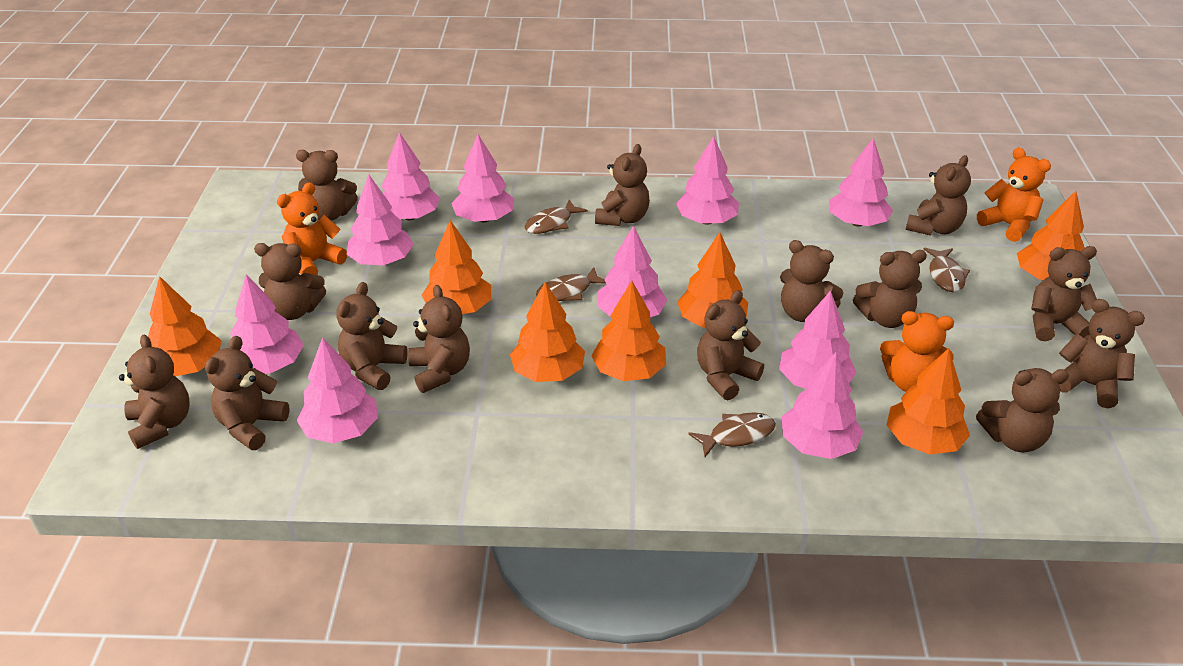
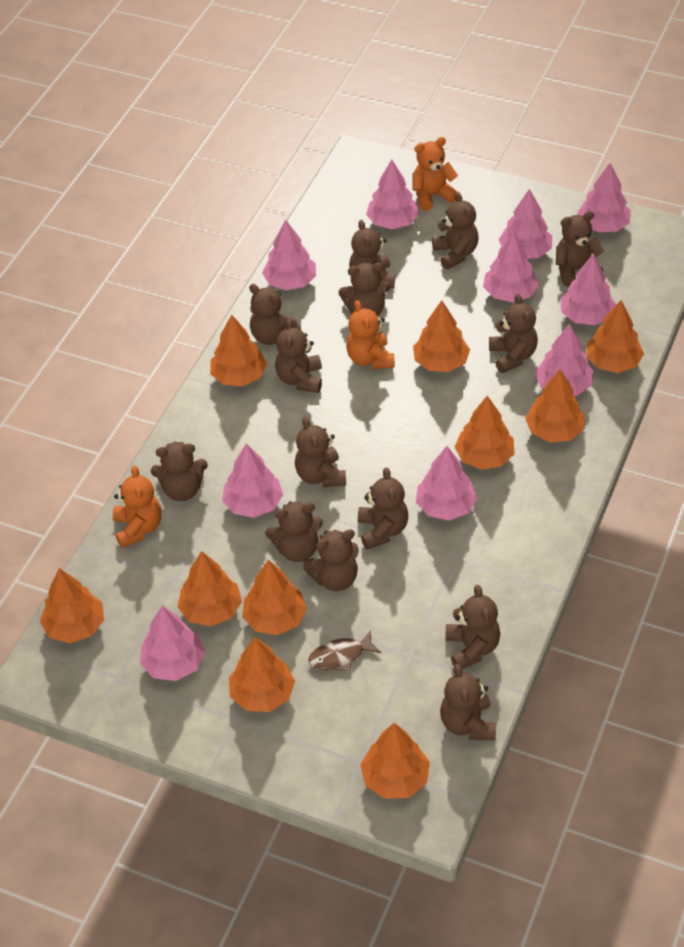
brown fish: 4 -> 1
orange tree: 7 -> 10

